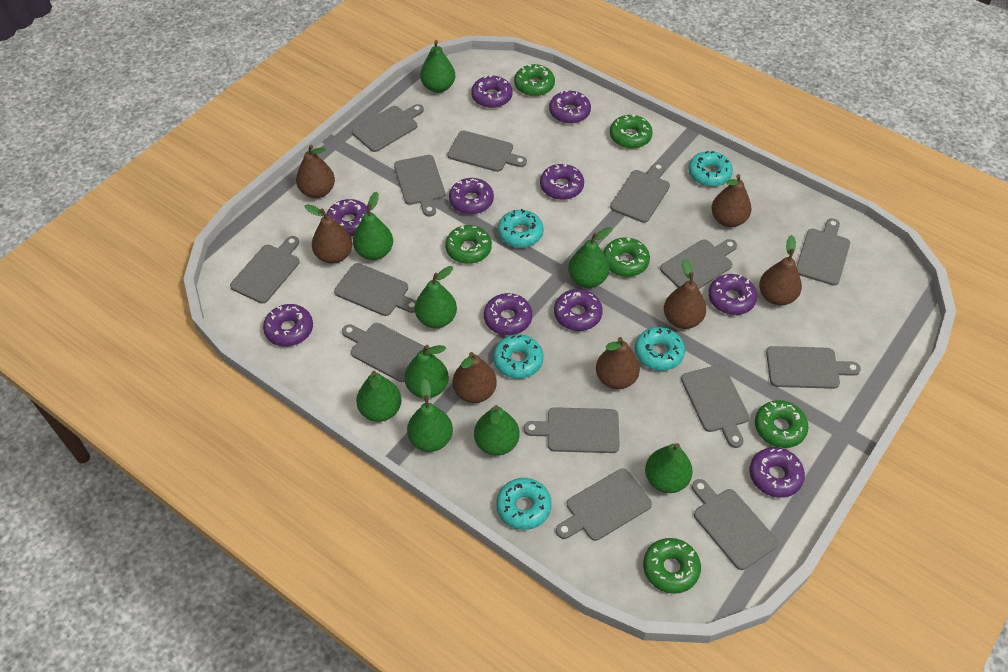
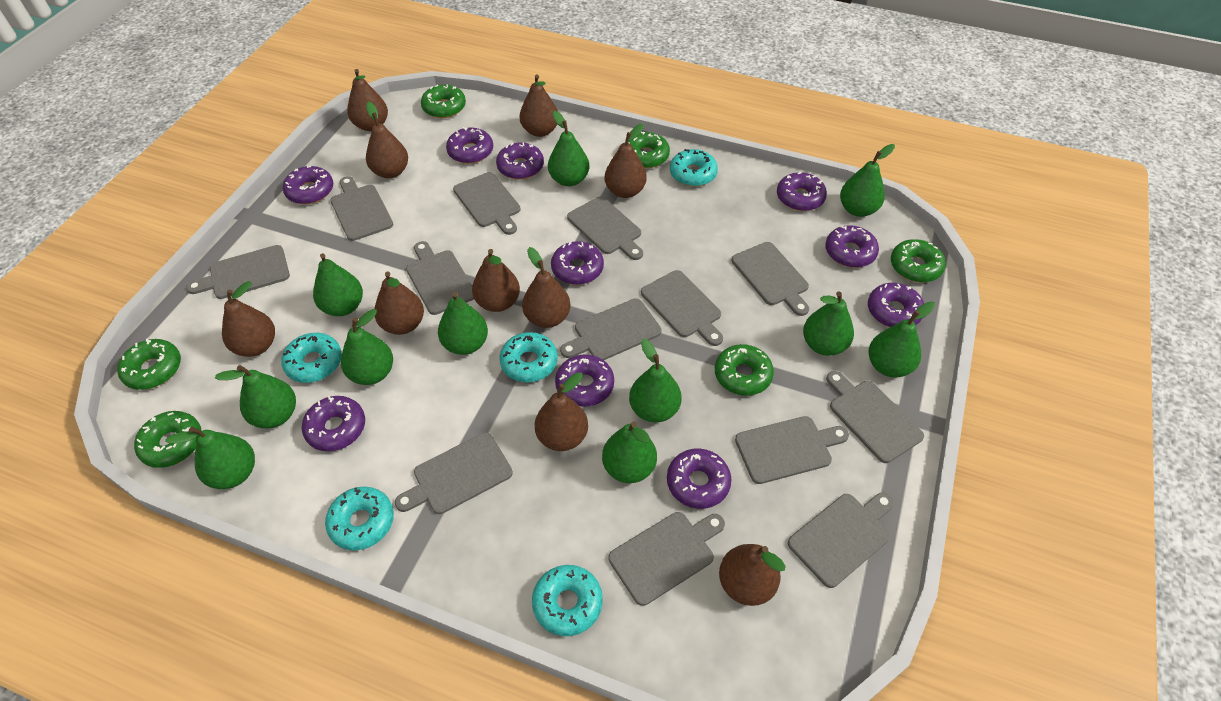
brown pear: 7 -> 10
green pear: 9 -> 11
grey cutting board: 14 -> 13

